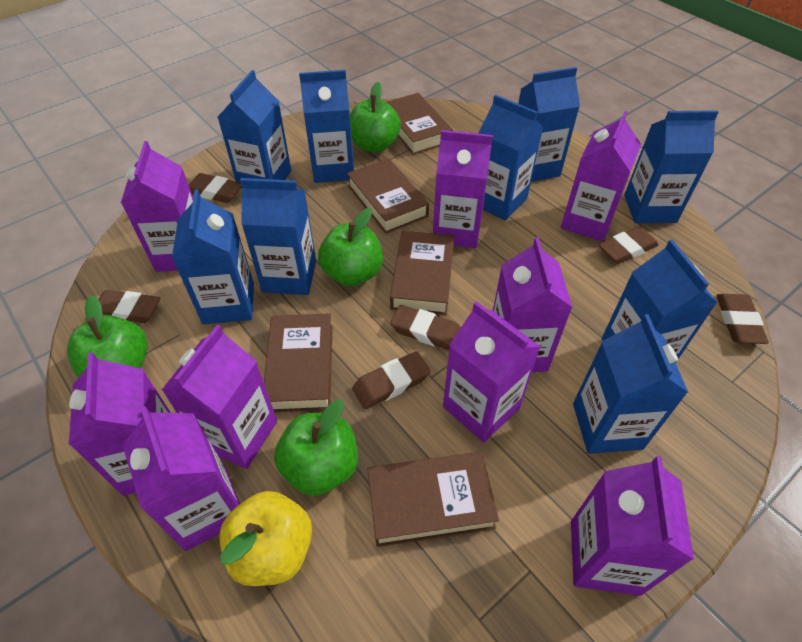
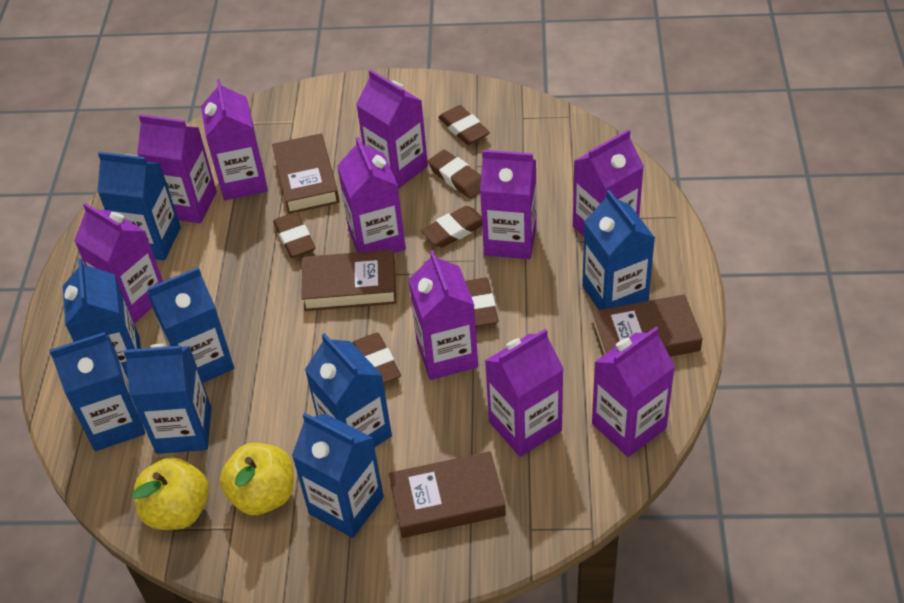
blue carton: 9 -> 8
brown book: 5 -> 4
green apple: 4 -> 0
purple carton: 9 -> 10
yellow apple: 1 -> 2

